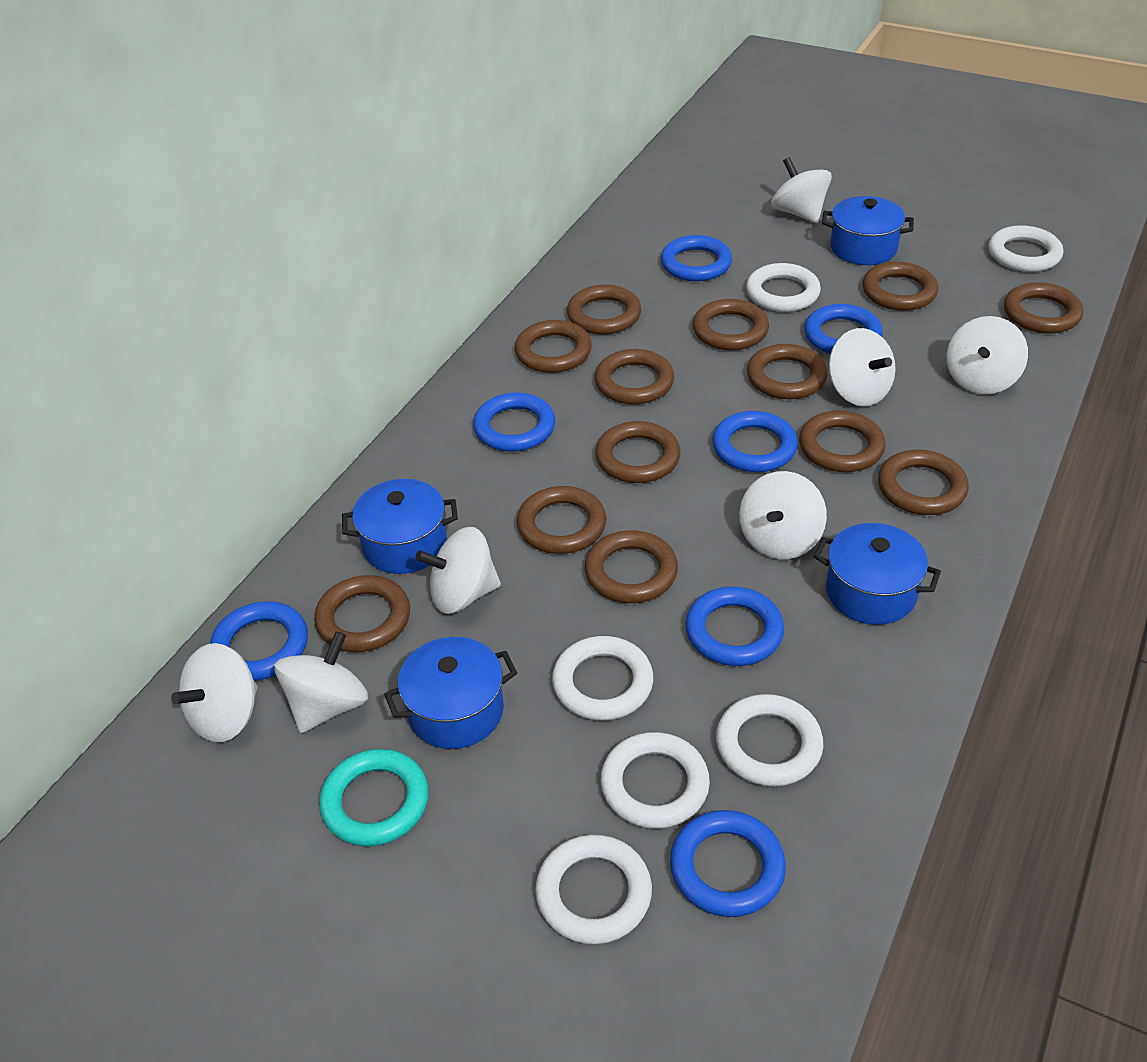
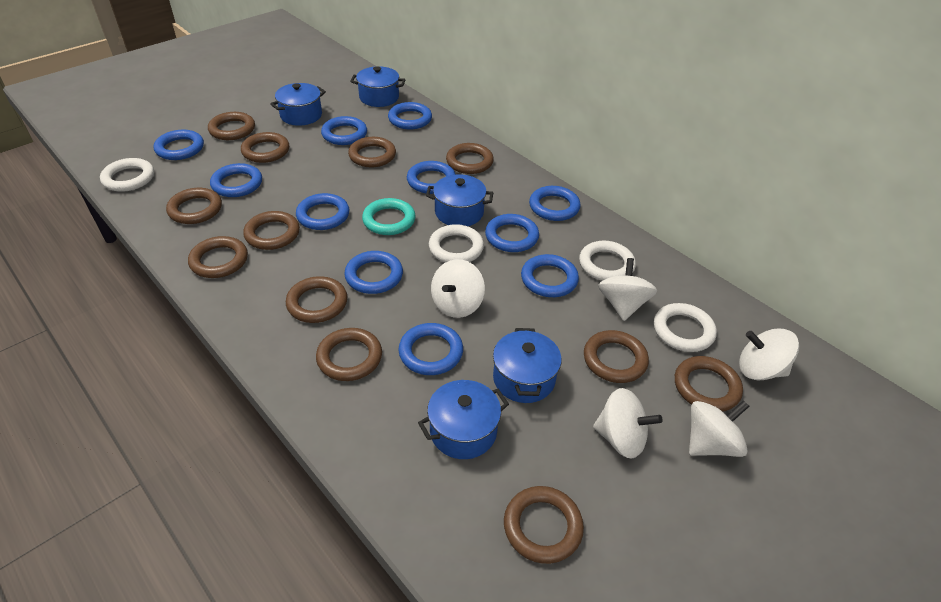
blue pot: 4 -> 5
blue ring: 7 -> 11
brown ring: 13 -> 12
white ring: 6 -> 4
white spinning top: 7 -> 5

